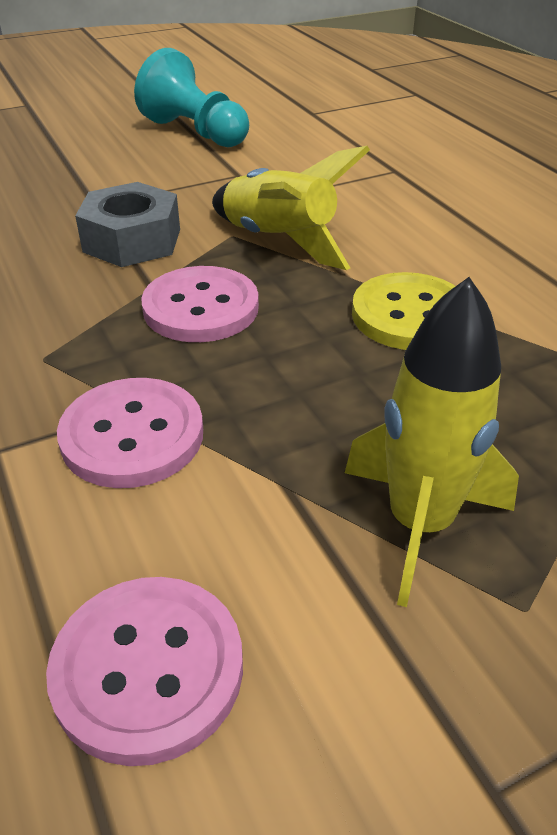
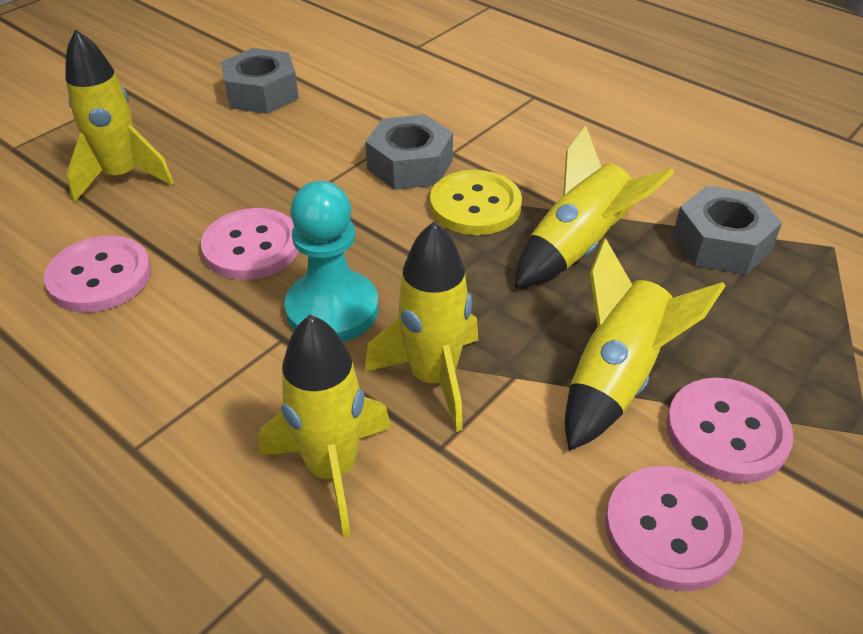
grey nut: 1 -> 3
pink button: 3 -> 4
yellow rocket: 2 -> 5

